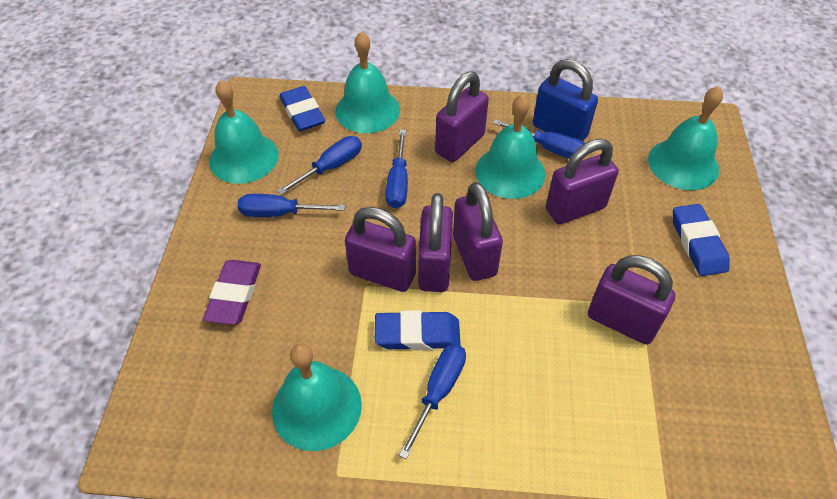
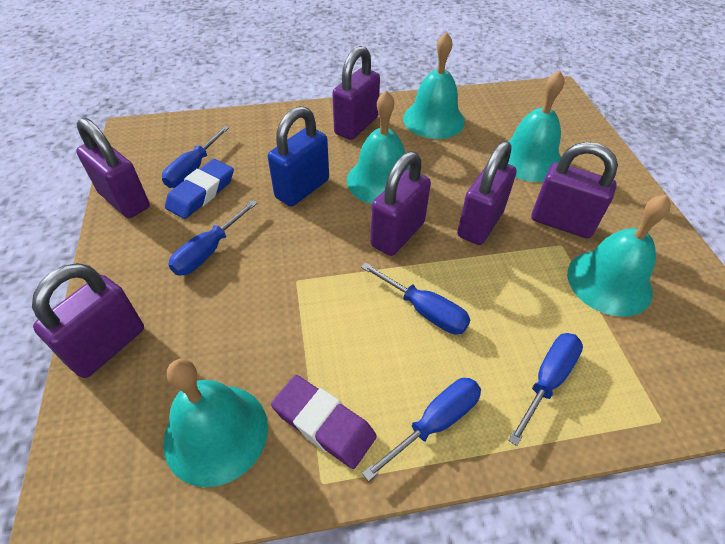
blue eraser: 3 -> 1

